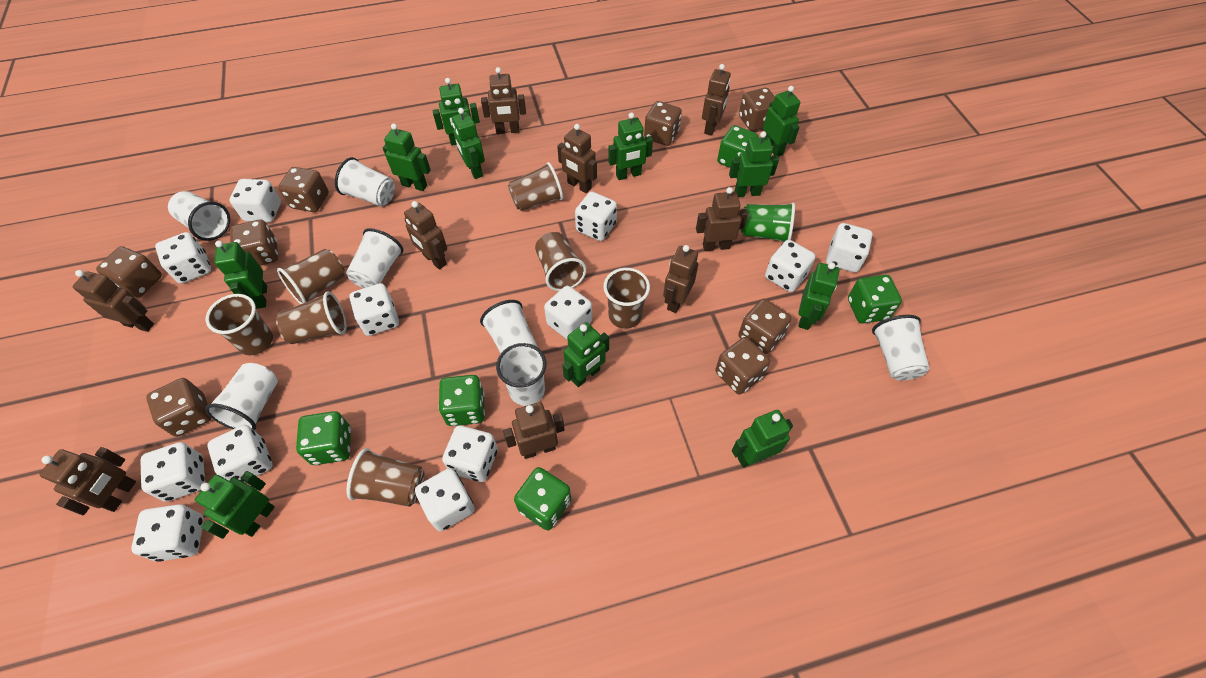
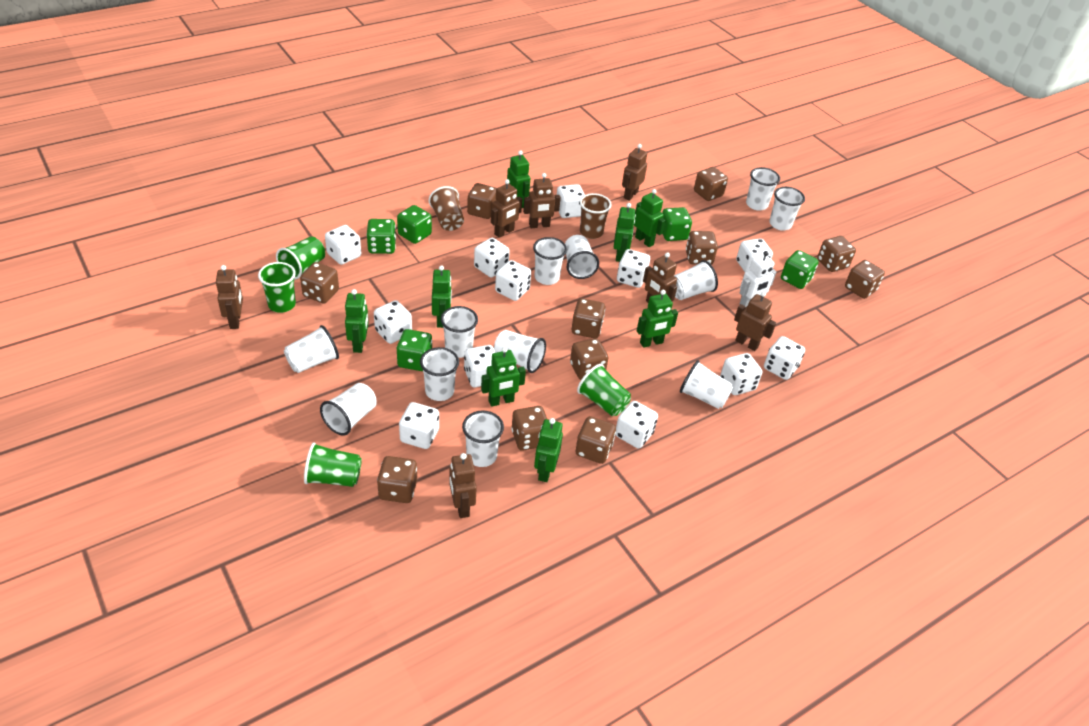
brown cup: 7 -> 2
brown dice: 8 -> 11
brown robot: 9 -> 7
green cup: 1 -> 4
green robot: 11 -> 8
white cup: 7 -> 12
white robot: 0 -> 1

